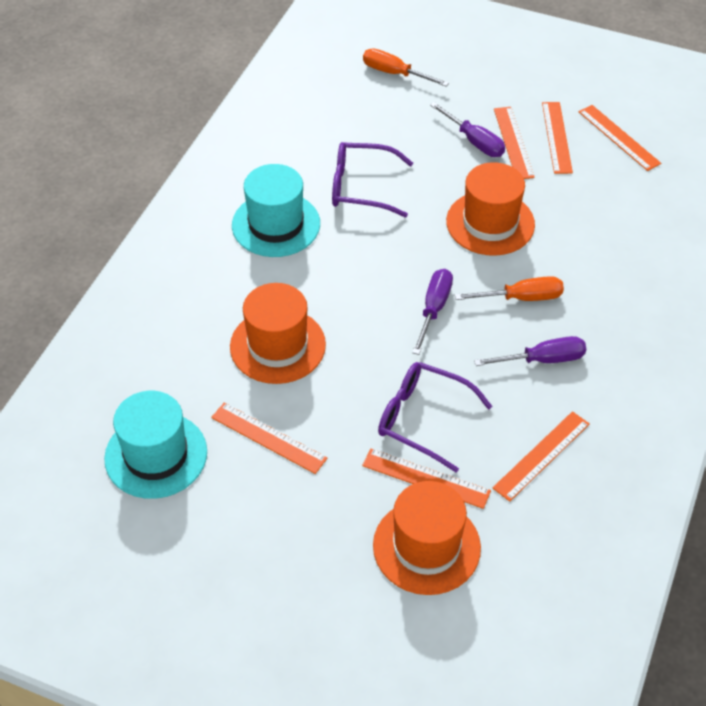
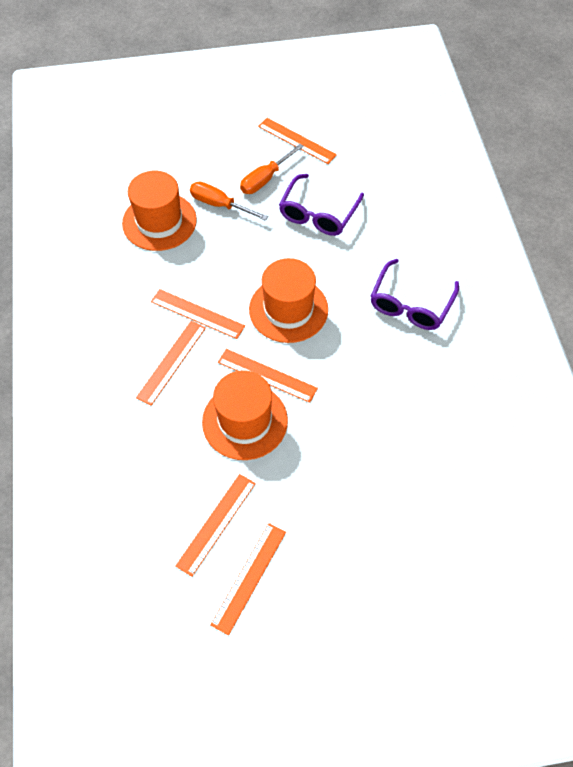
purple screwdriver: 3 -> 0
turquoise hat: 2 -> 0

